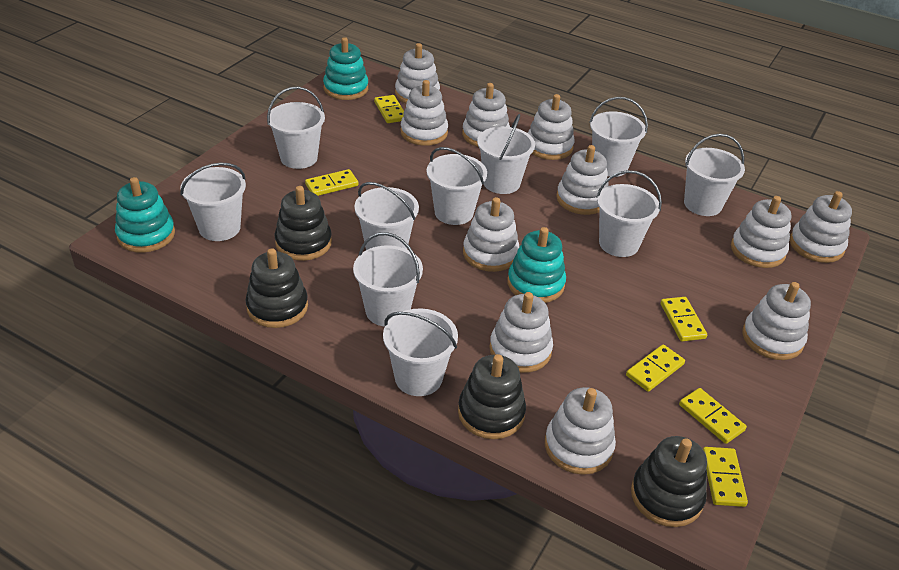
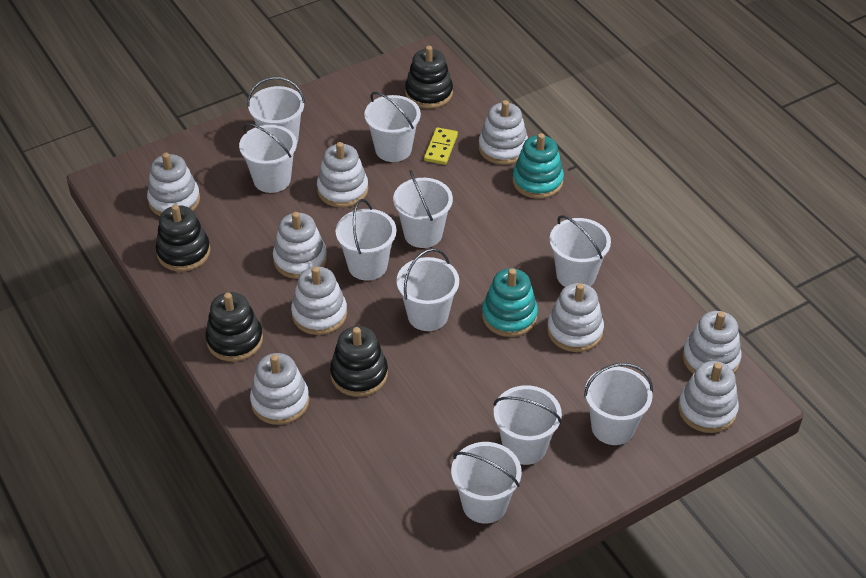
turquoise stacking toy: 3 -> 2
white stacking toy: 11 -> 9
yellow domino: 6 -> 1

